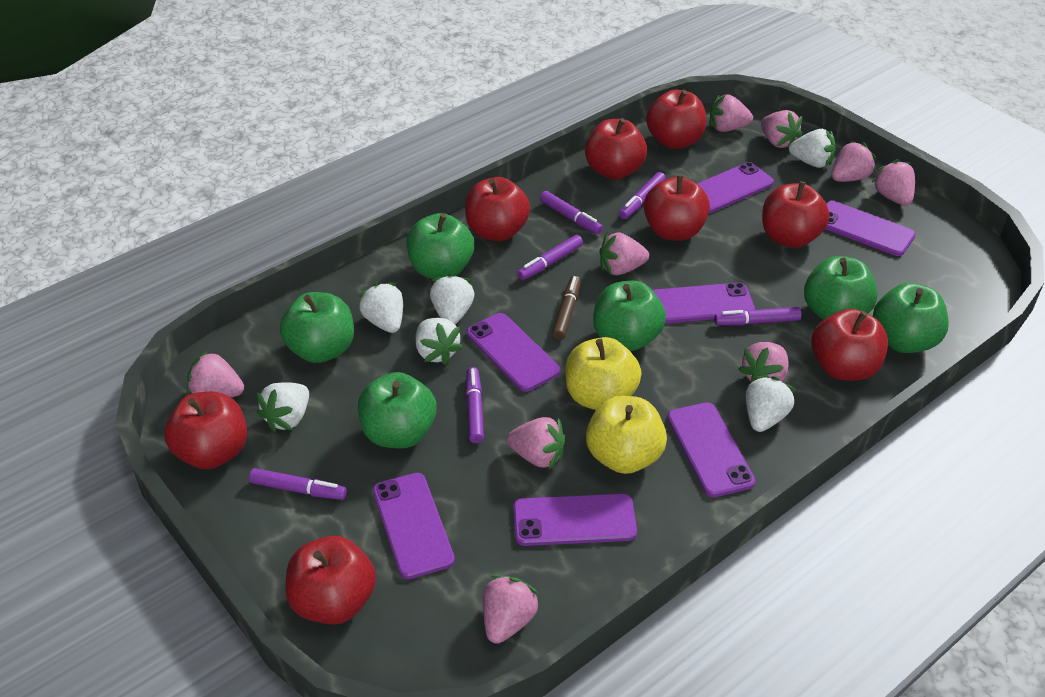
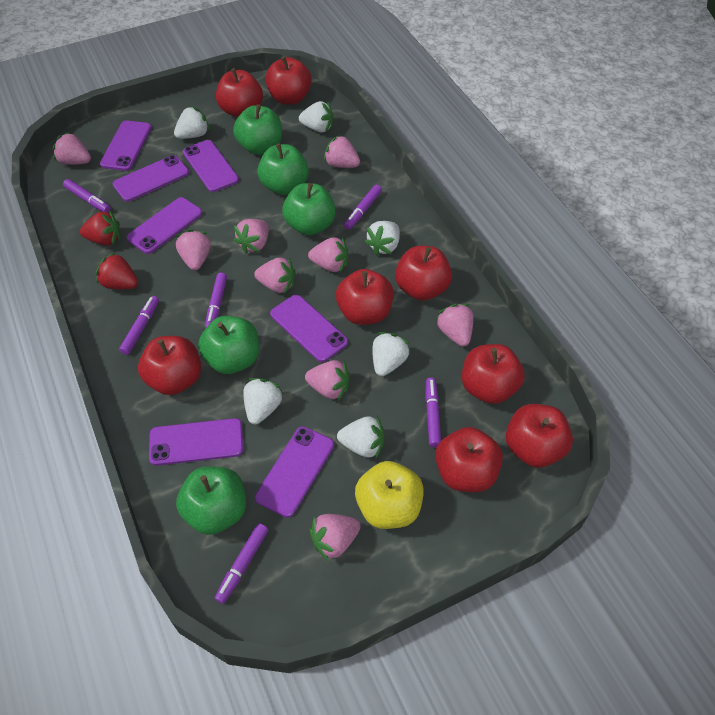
brown marker: 1 -> 0
green apple: 6 -> 5
red strawberry: 0 -> 2
yellow apple: 2 -> 1

